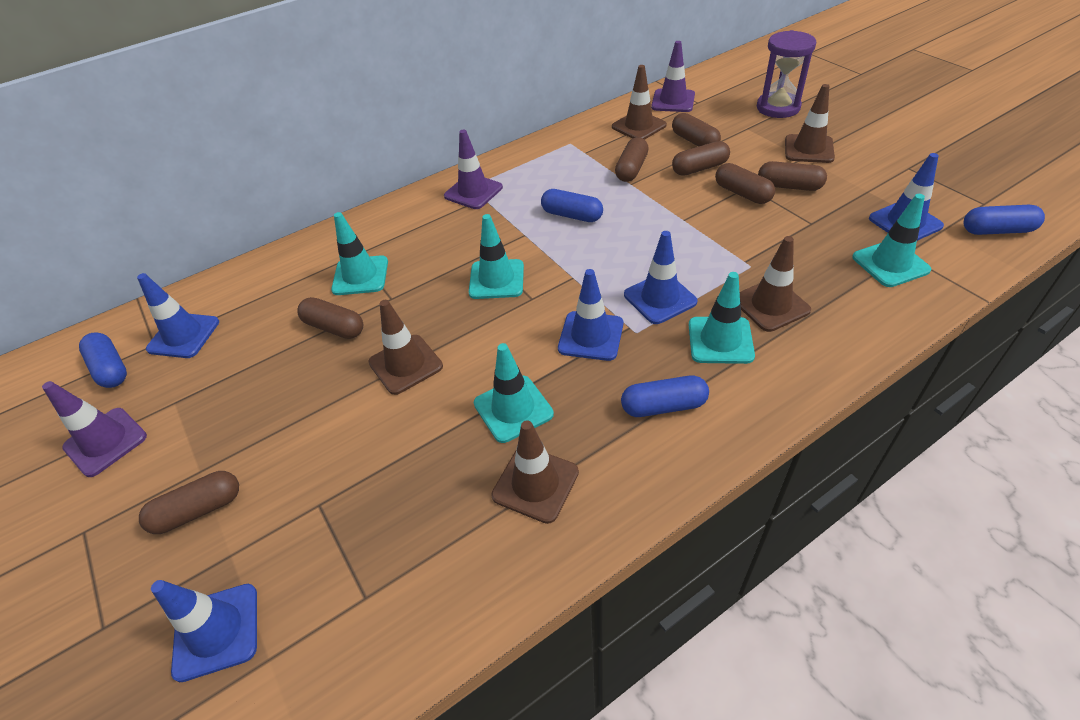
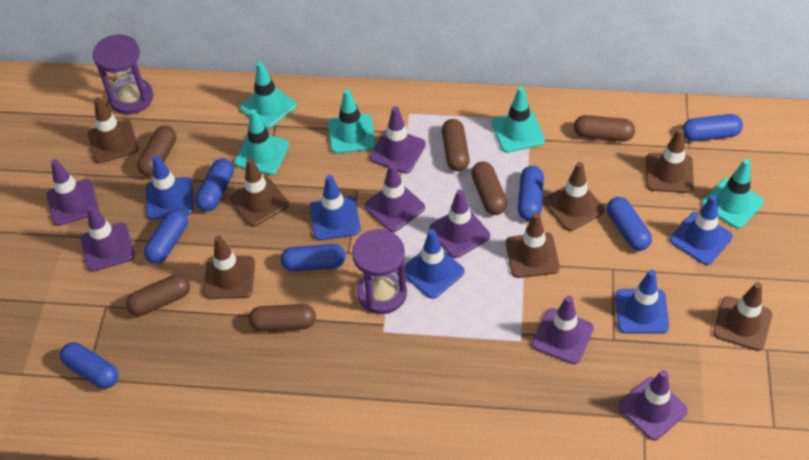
blue capsule: 4 -> 7
brown capsule: 7 -> 6
brown traffic cone: 5 -> 7
purple hourglass: 1 -> 2
purple traffic cone: 3 -> 7

